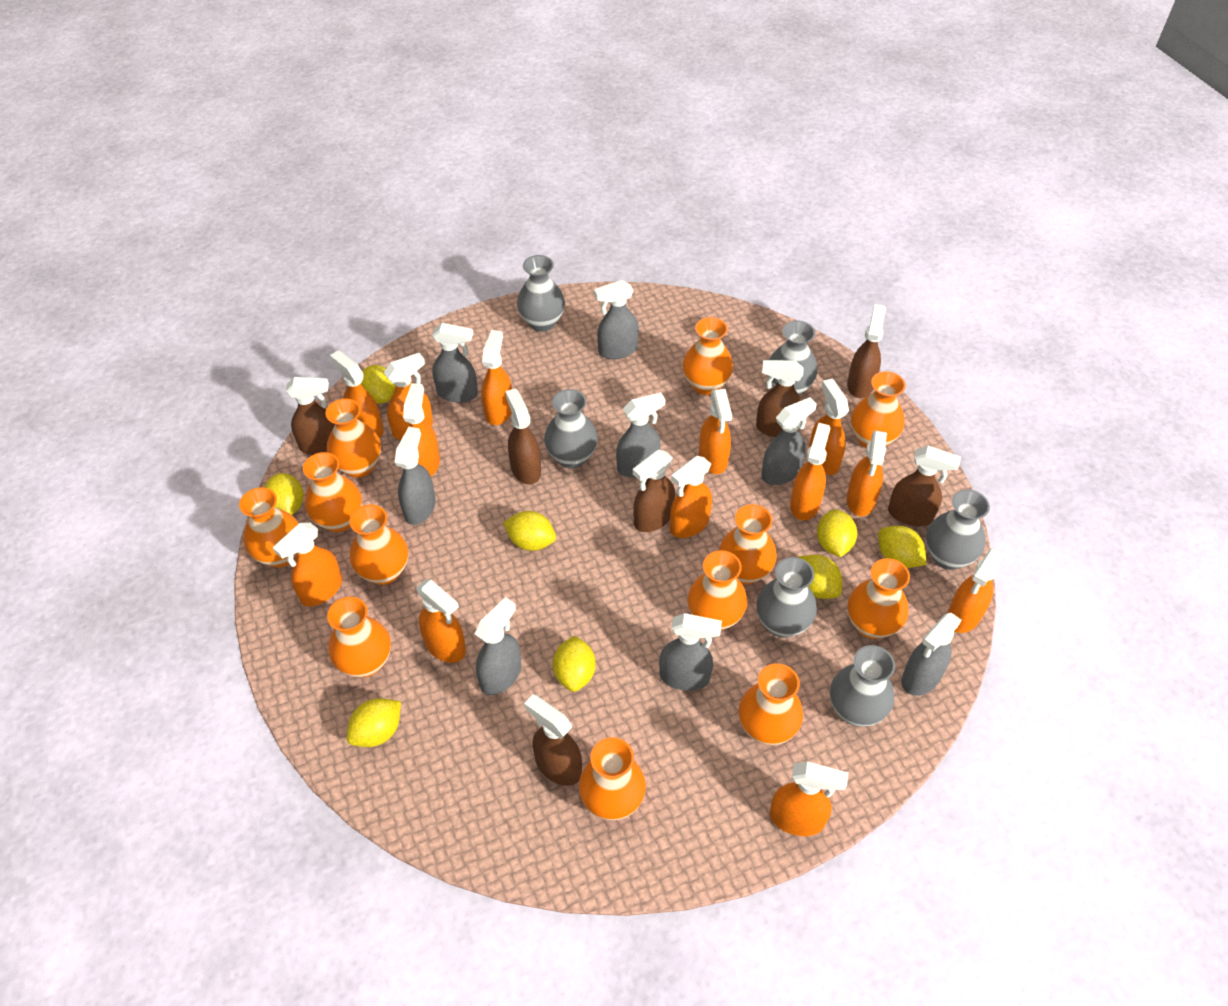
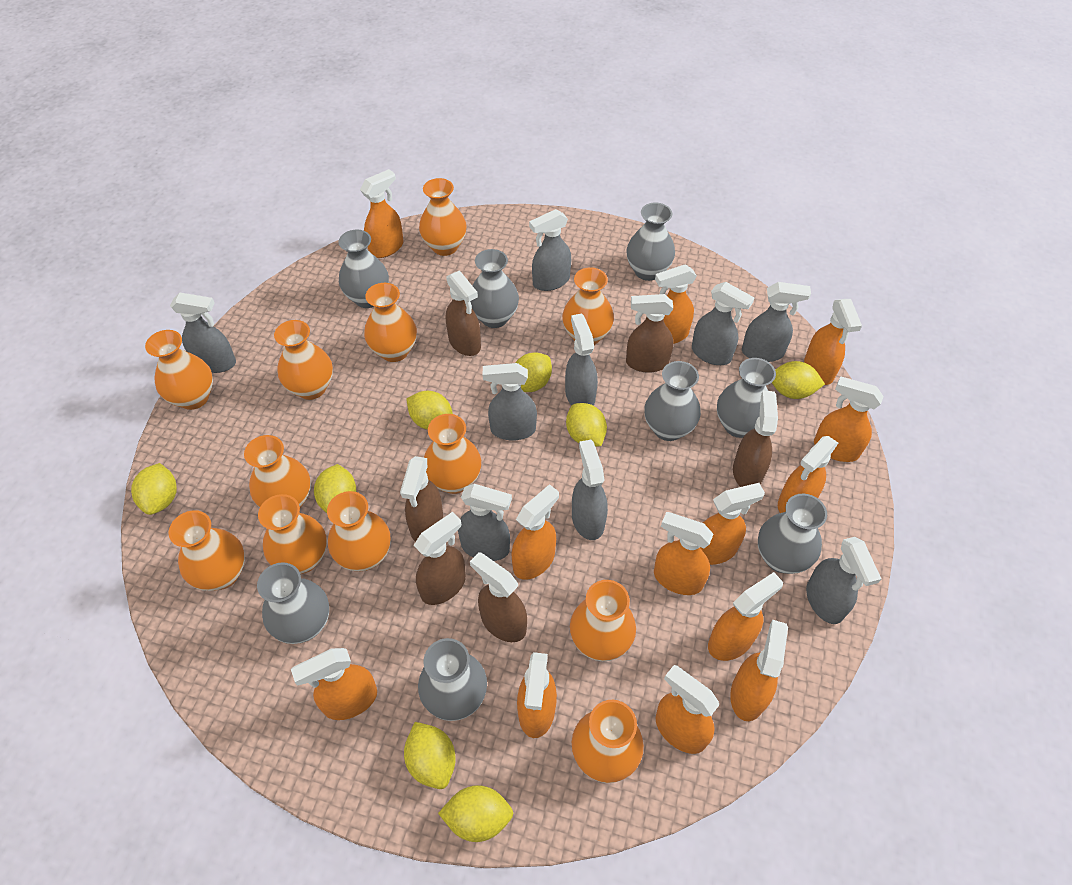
brown spray bottle: 7 -> 6
grey spray bottle: 8 -> 9
grey vase: 6 -> 8

